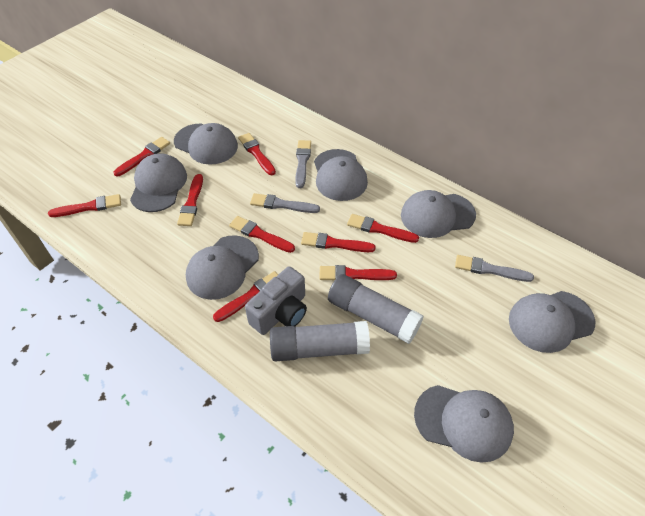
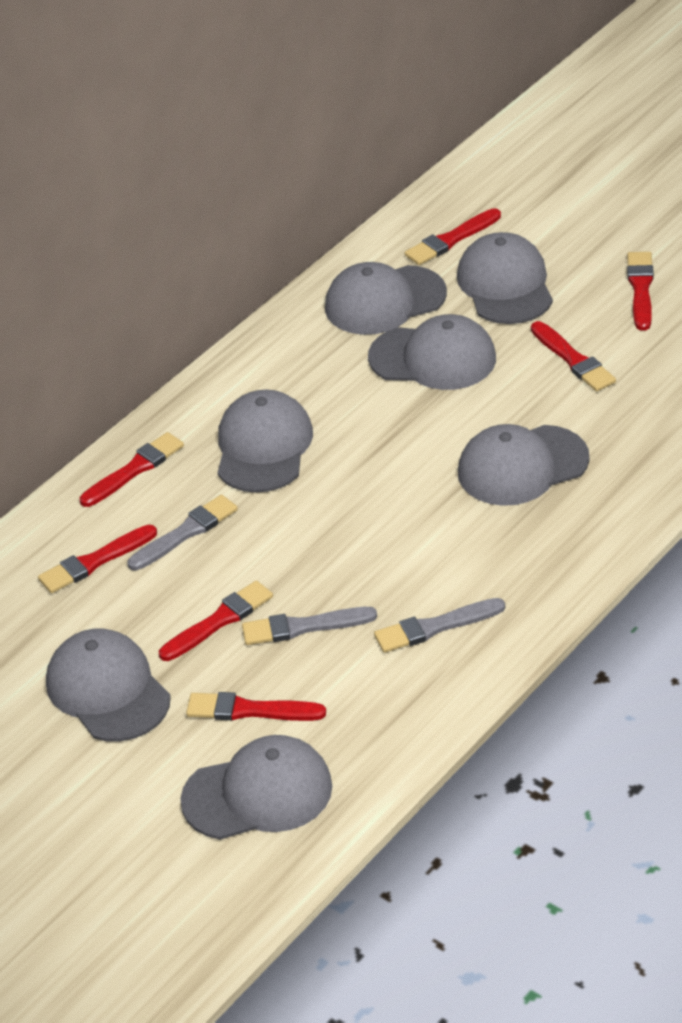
grey camera: 1 -> 0
grey glue stick: 2 -> 0
red brush: 9 -> 7

